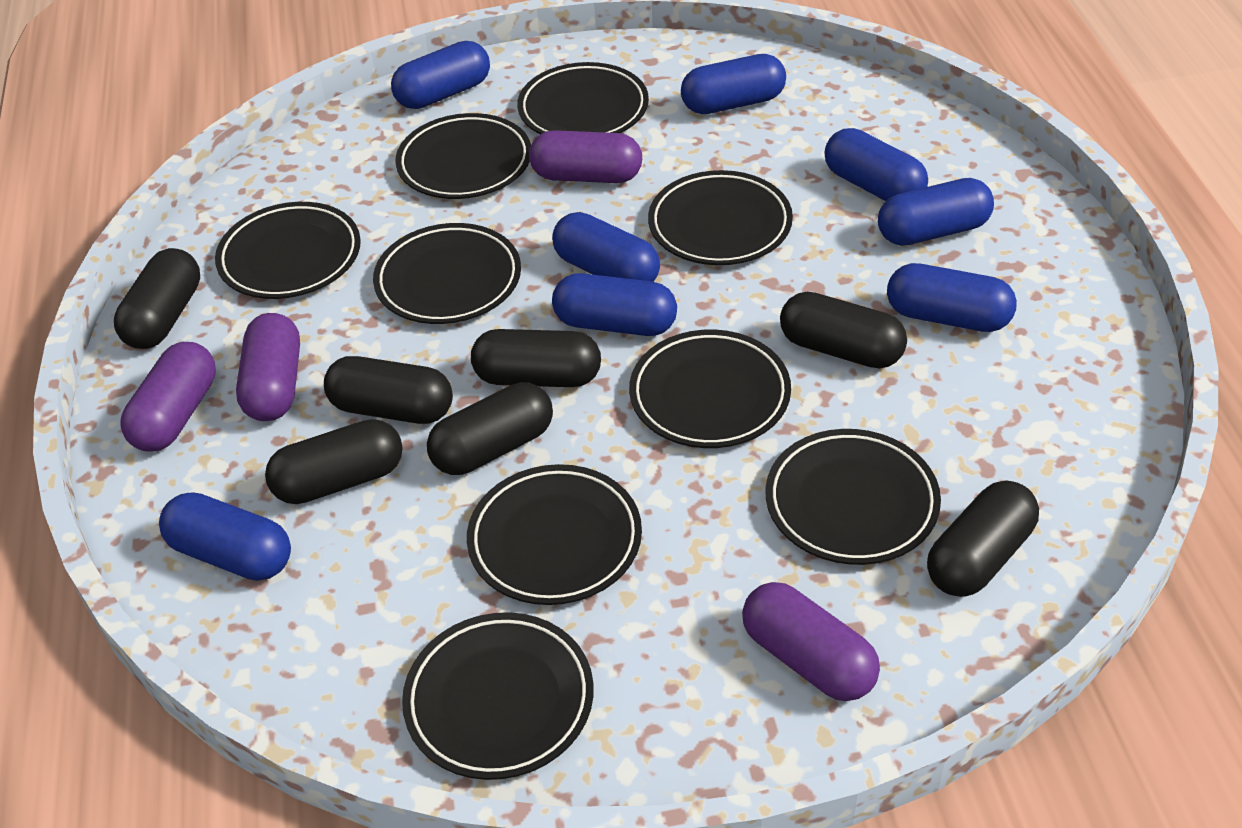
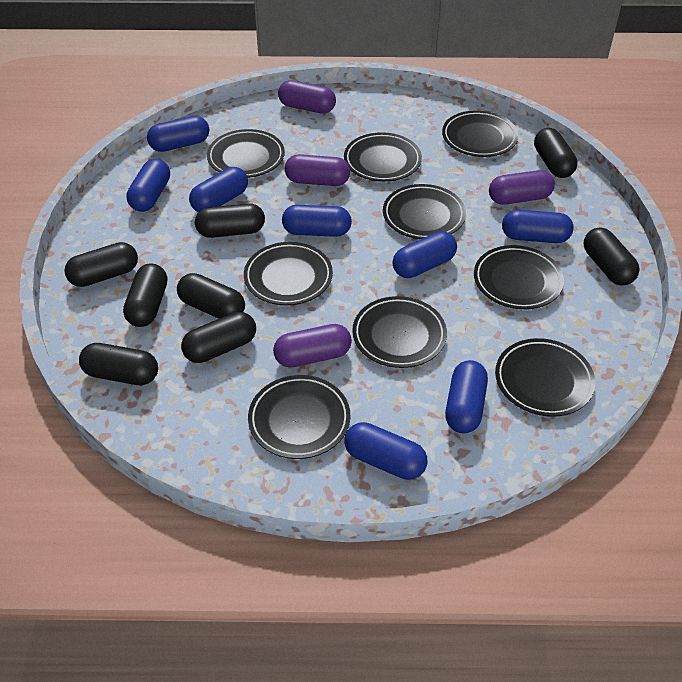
black capsule: 7 -> 8

